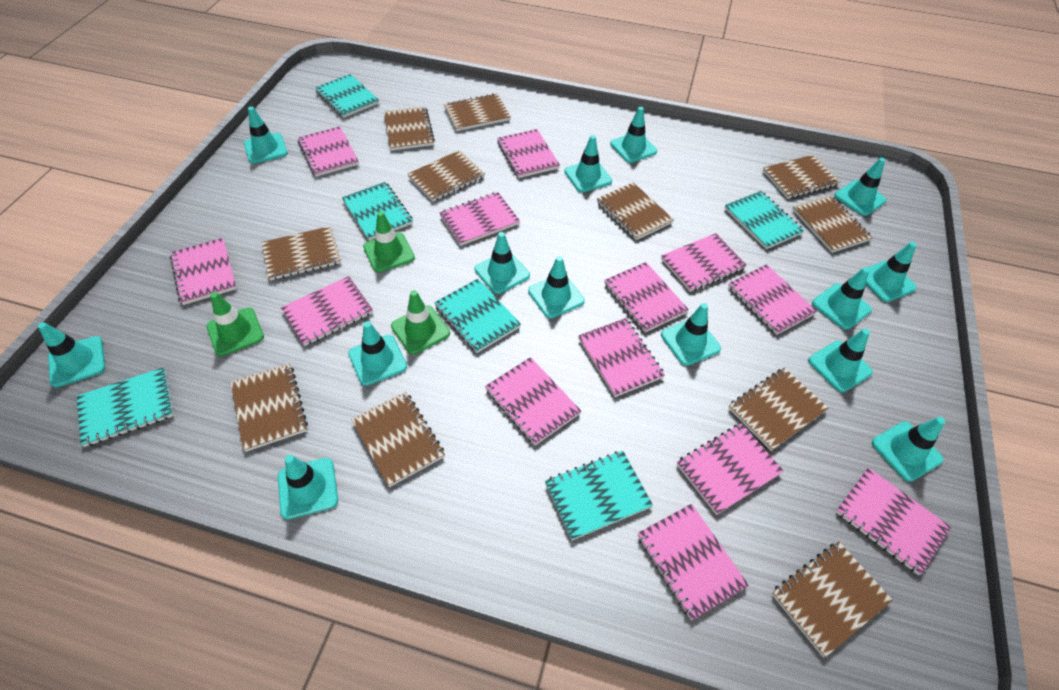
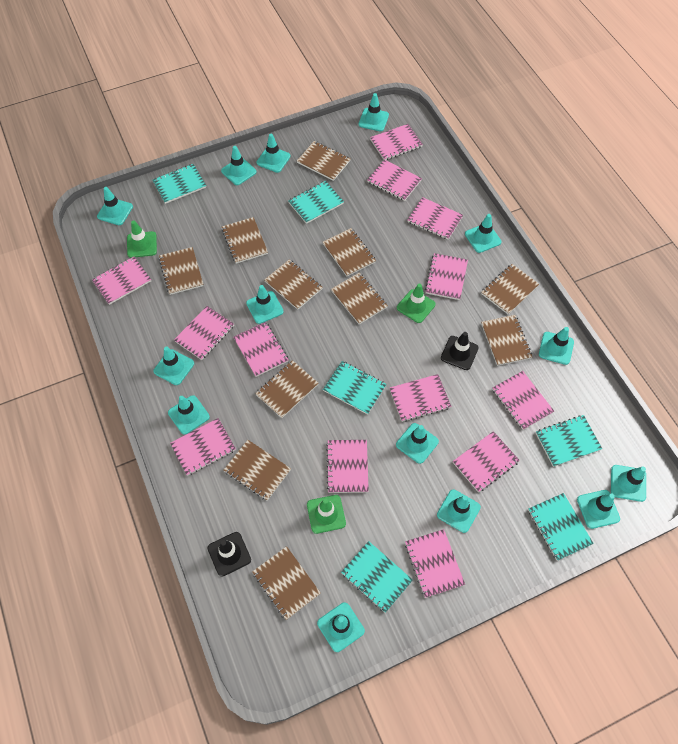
black traffic cone: 0 -> 2

